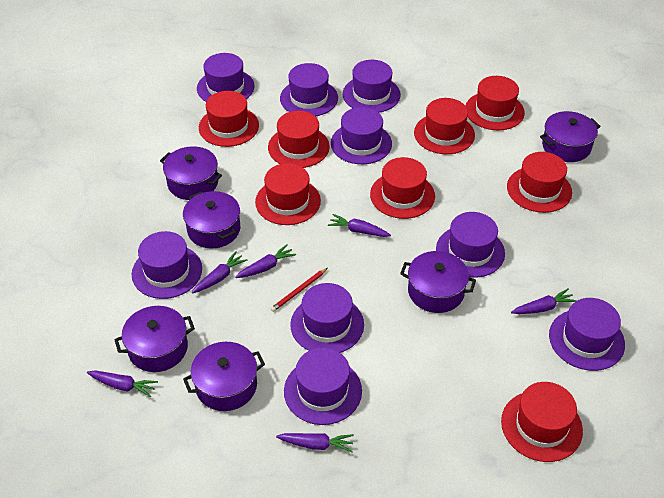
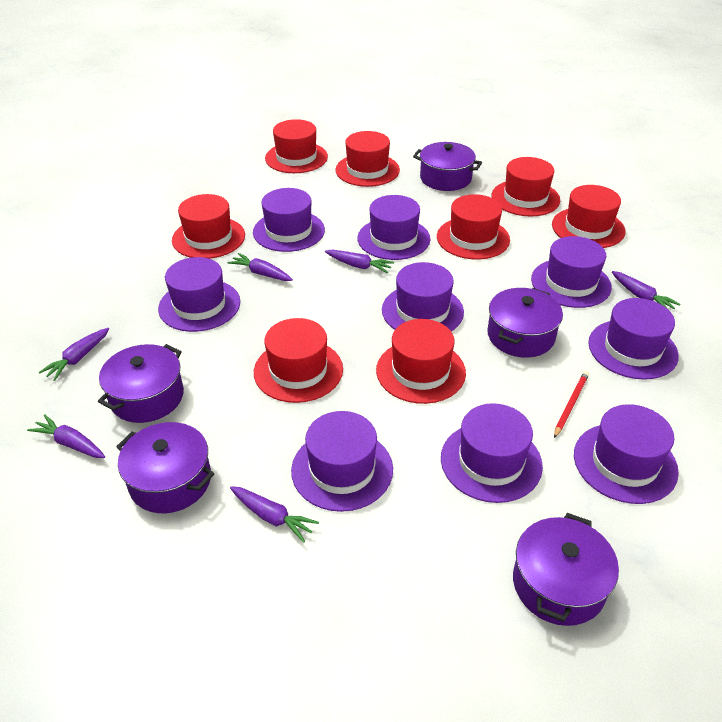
purple pot: 6 -> 5

